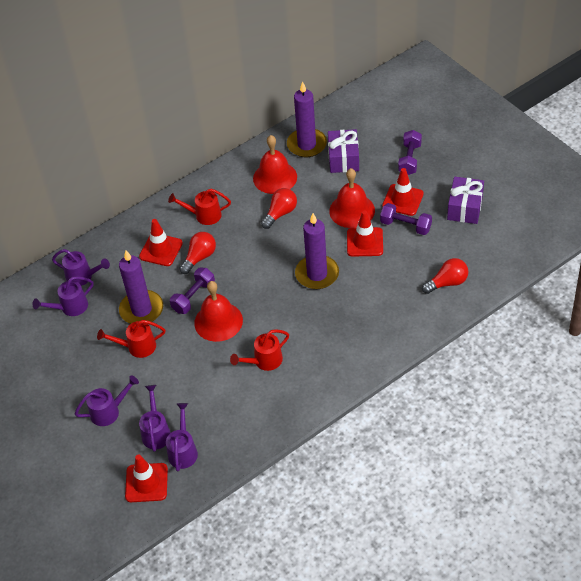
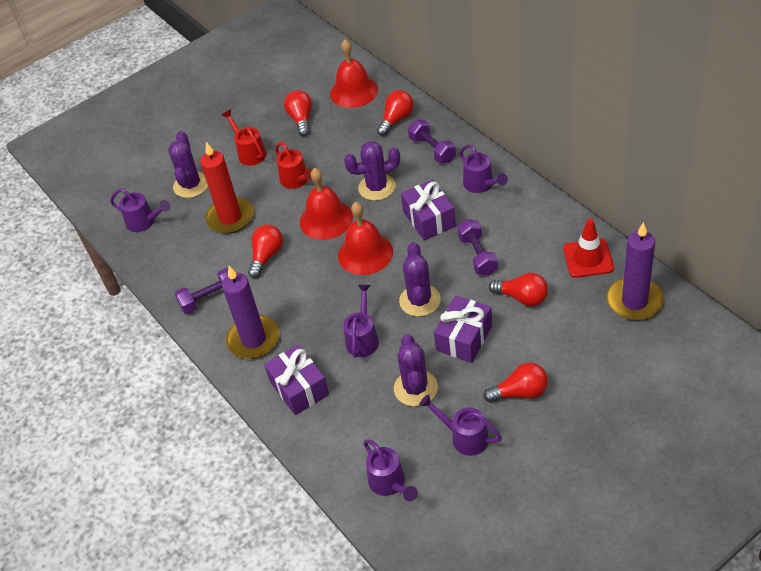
purple cactus: 0 -> 4
purple candle: 3 -> 2
purple gift: 2 -> 3
red candle: 0 -> 1
red light bulb: 3 -> 5
red traffic cone: 4 -> 1
red watering can: 3 -> 2

